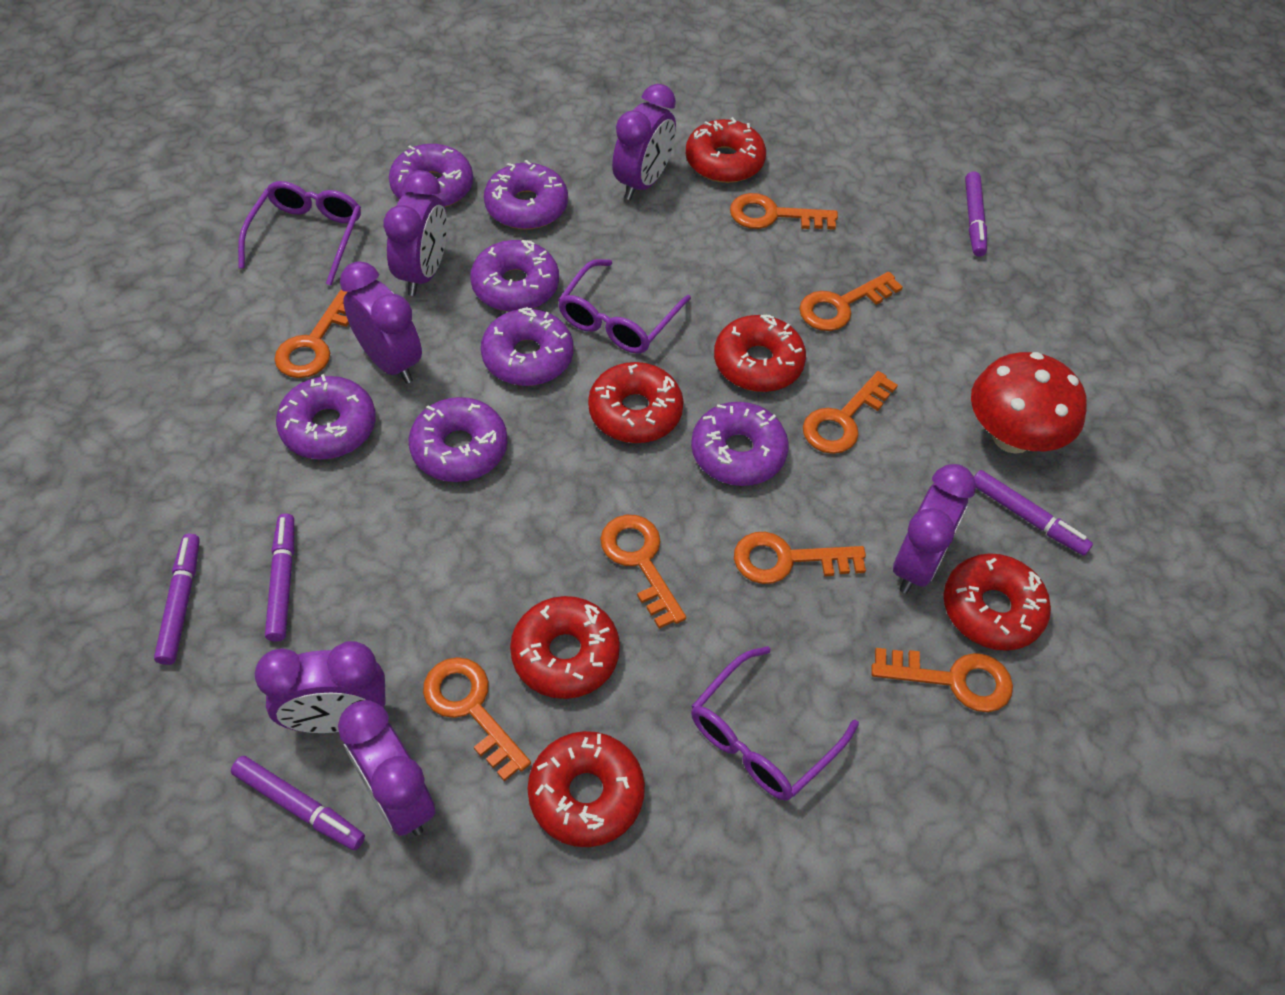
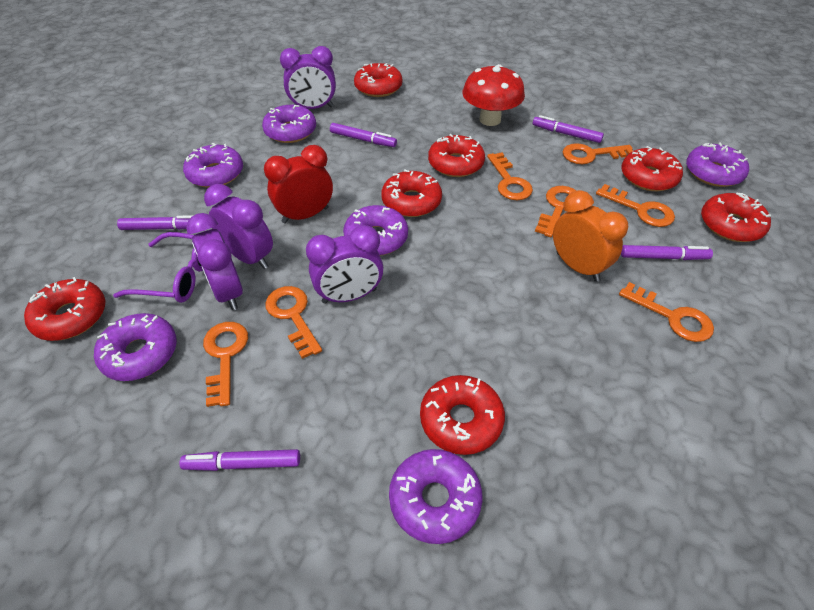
orange clock: 0 -> 1
orange key: 8 -> 7
purple clock: 6 -> 4
purple donut: 7 -> 6
purple glasses: 3 -> 1
red clock: 0 -> 1
red donut: 6 -> 7

